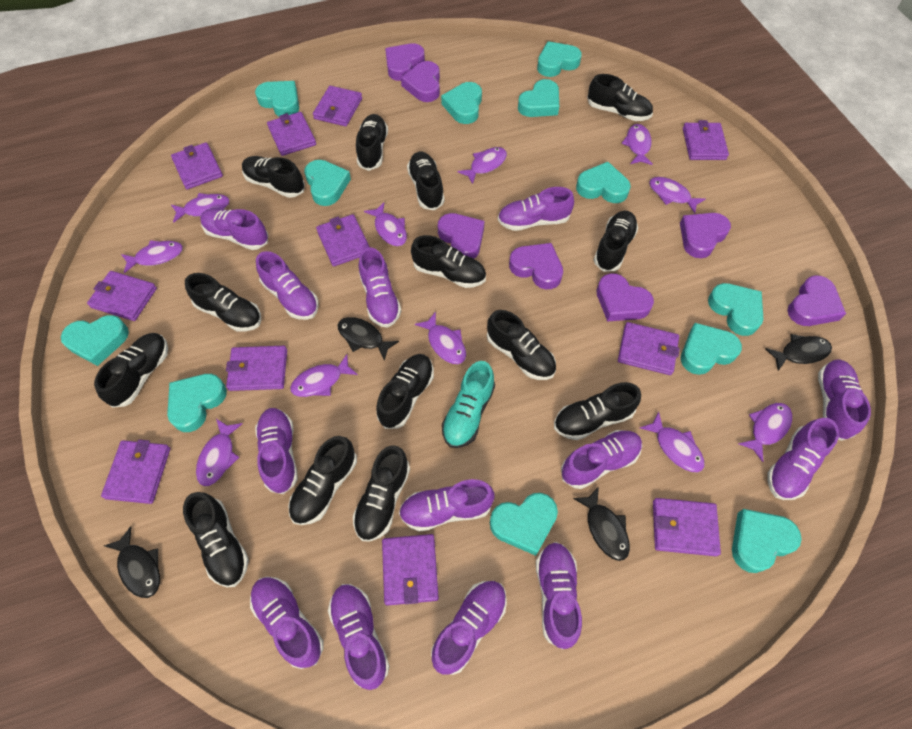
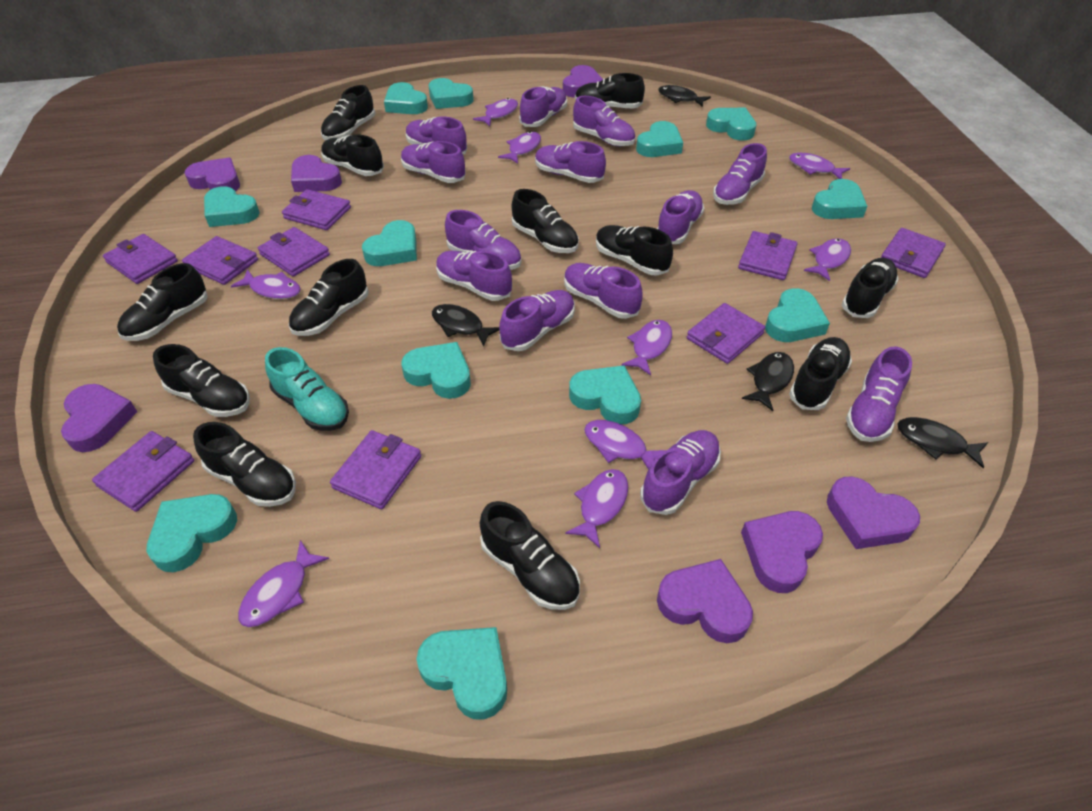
black shoe: 14 -> 12
purple fish: 11 -> 9
purple wallet: 11 -> 9

